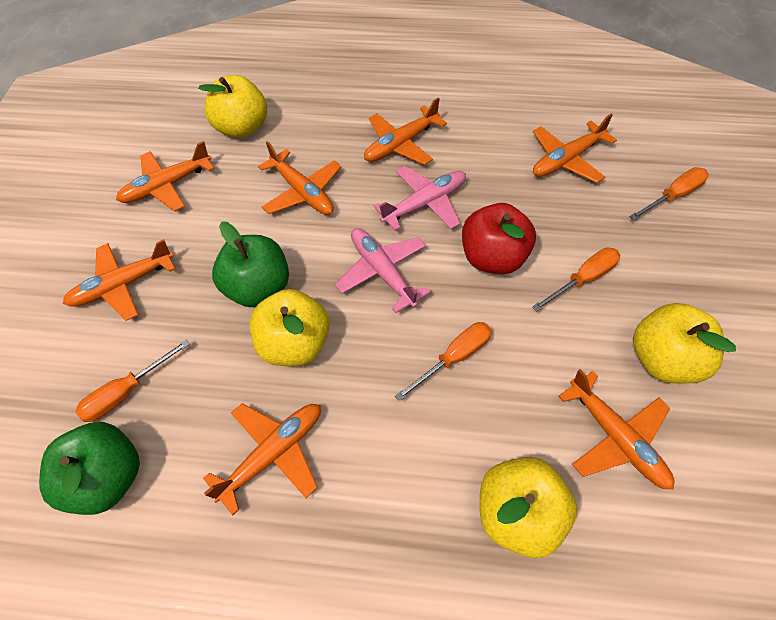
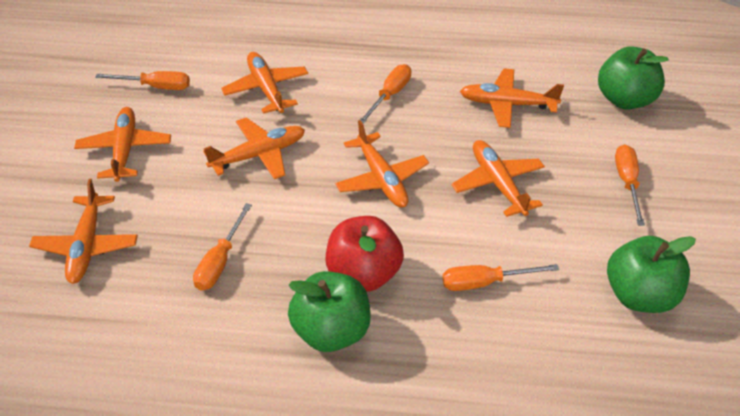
green apple: 2 -> 3
orange screwdriver: 4 -> 5
pink plane: 2 -> 0
yellow apple: 4 -> 0

